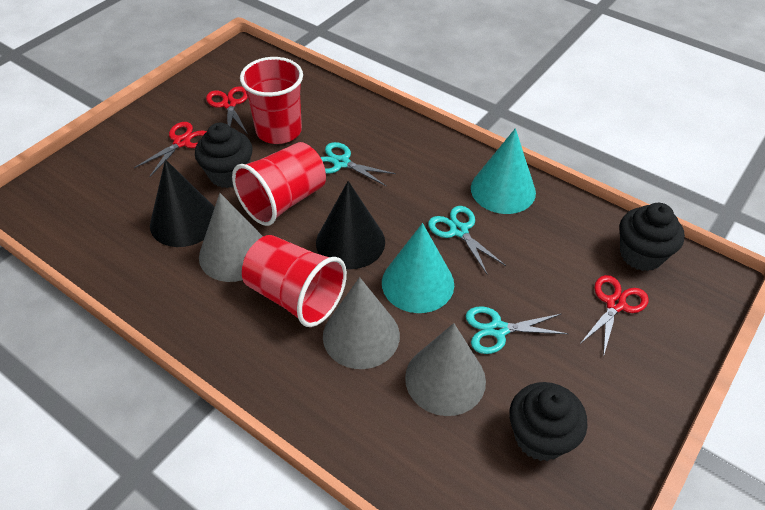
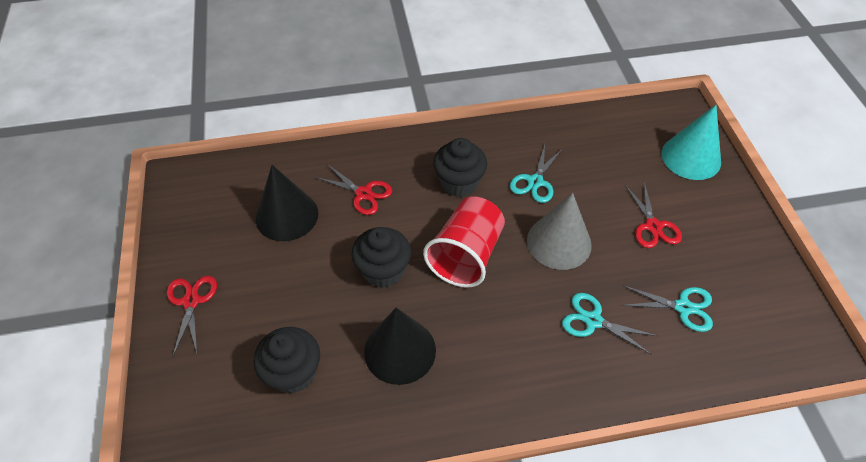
grey cone: 3 -> 1
red cup: 3 -> 1
turquoise cone: 2 -> 1

